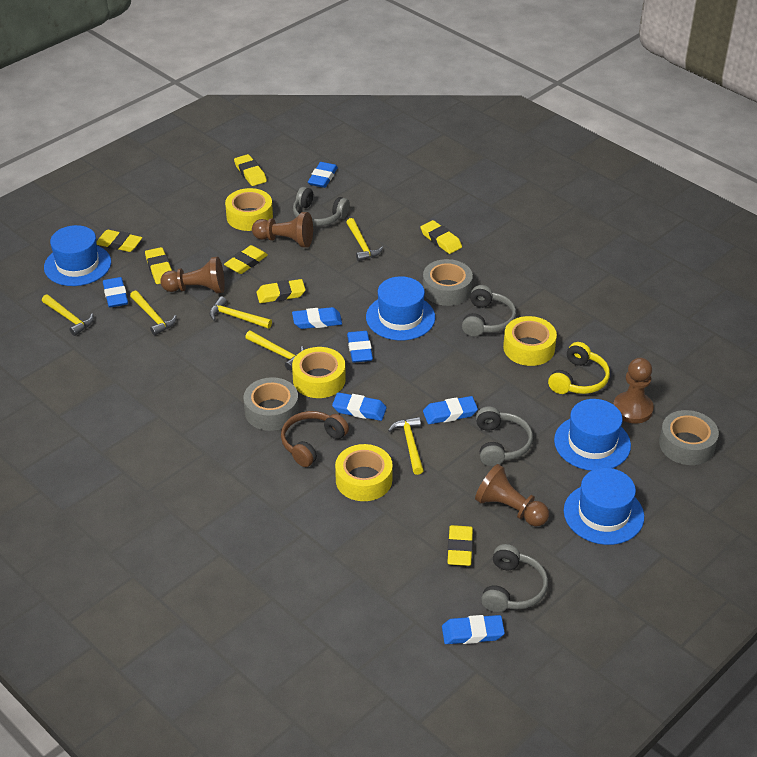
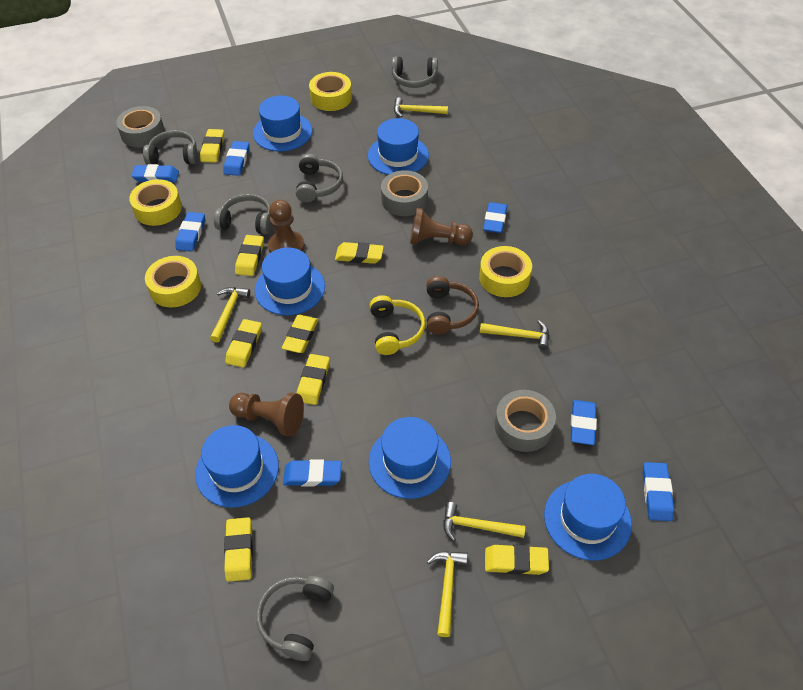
blue hat: 4 -> 6
brown pawn: 4 -> 3
grey headphones: 4 -> 5
yellow eraser: 7 -> 8
yellow hammer: 6 -> 5

